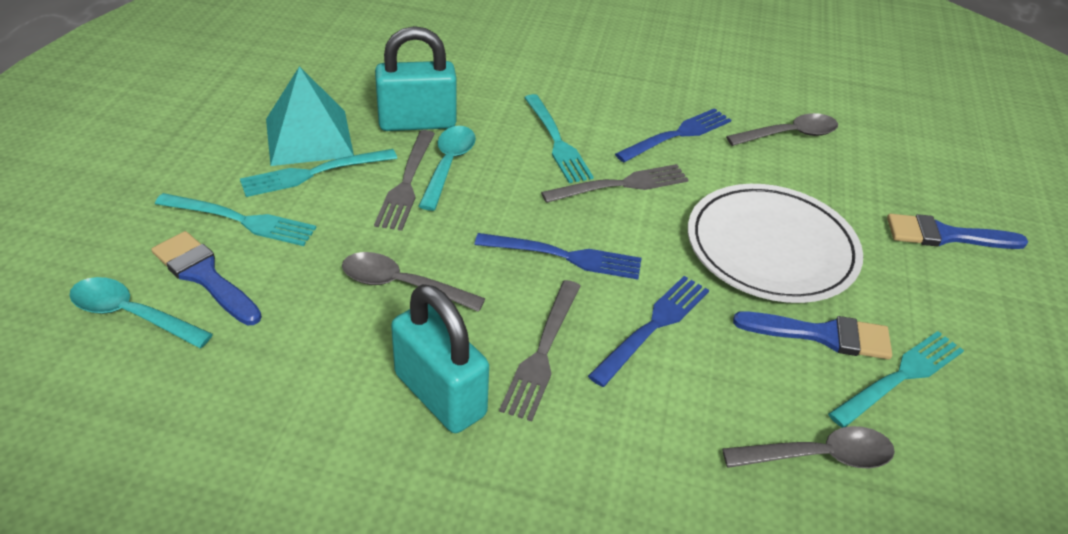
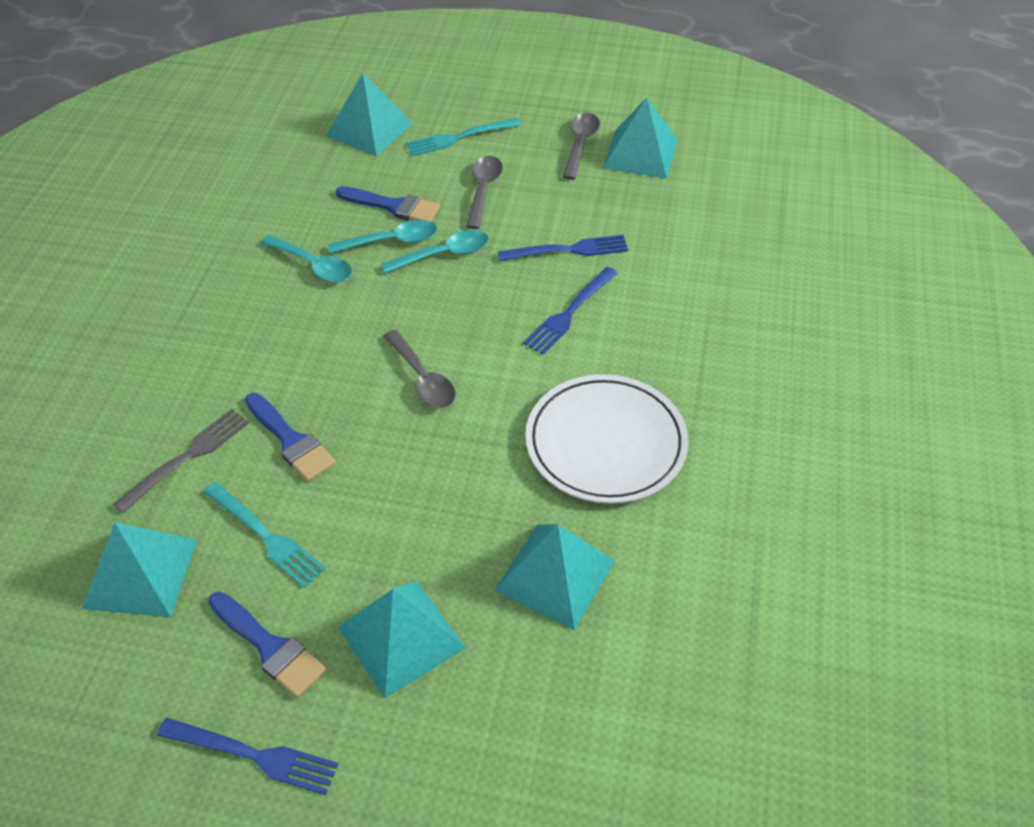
grey fork: 3 -> 1
turquoise fork: 4 -> 2
turquoise padlock: 2 -> 0
turquoise pyramid: 1 -> 5
turquoise spoon: 2 -> 3

